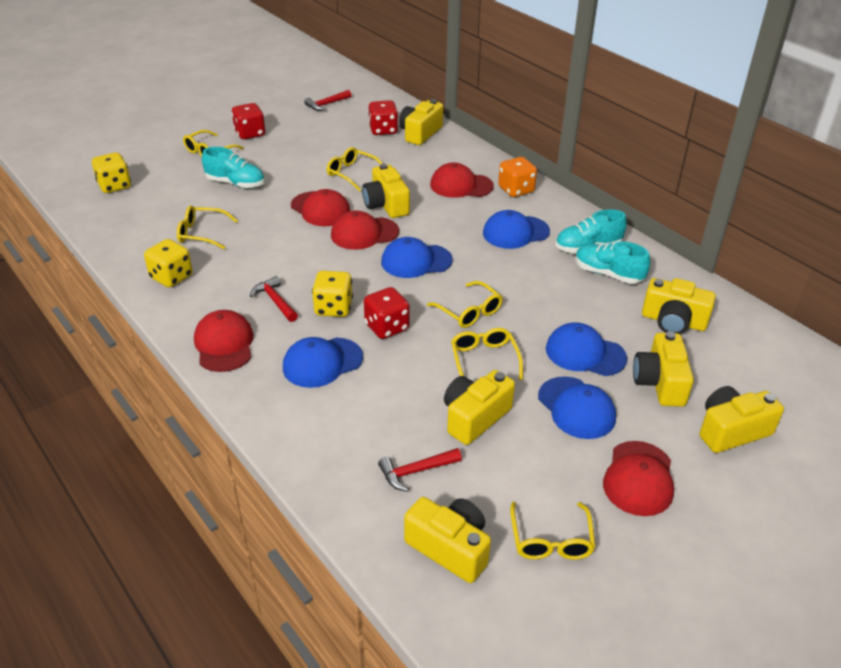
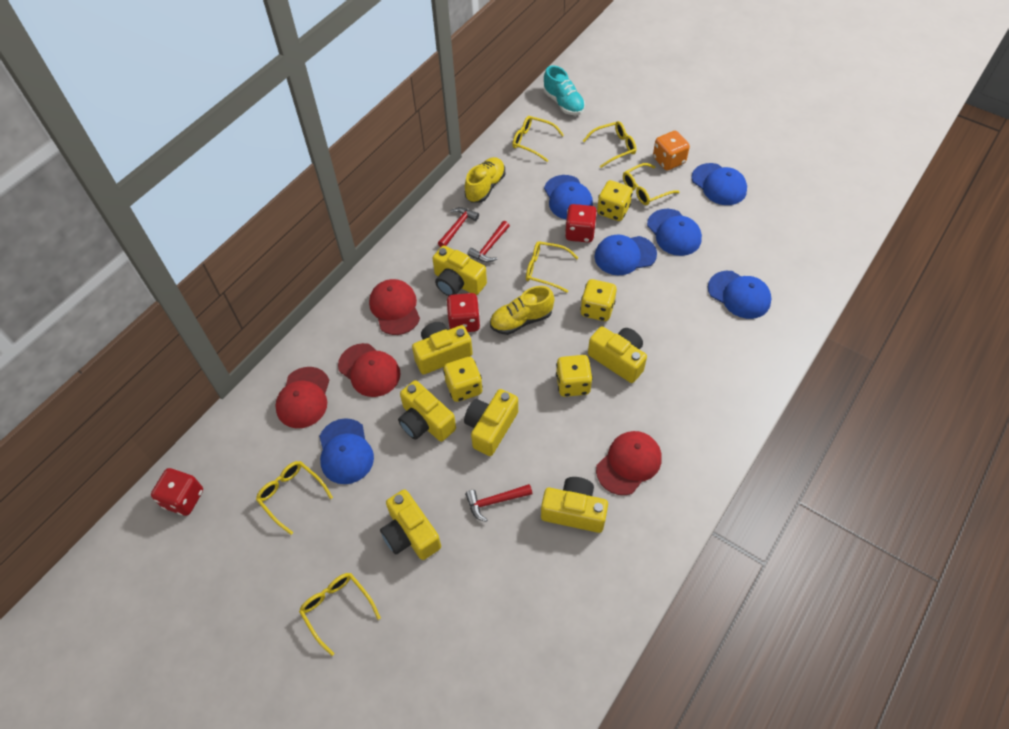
blue cap: 5 -> 6
red cap: 5 -> 4
turquoise shoe: 3 -> 1
yellow dice: 3 -> 4
yellow shoe: 0 -> 2

